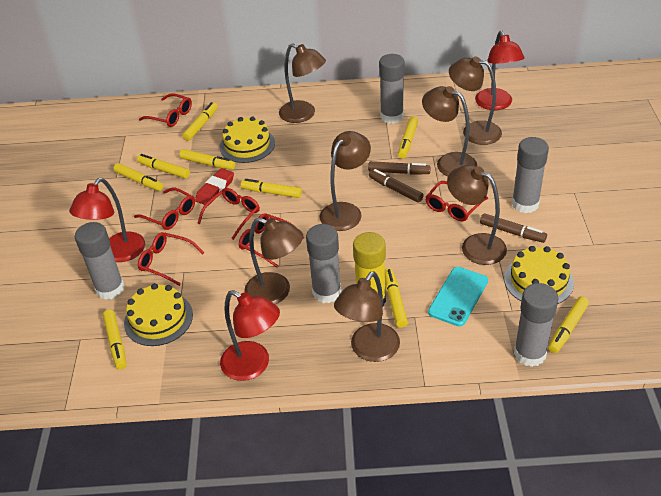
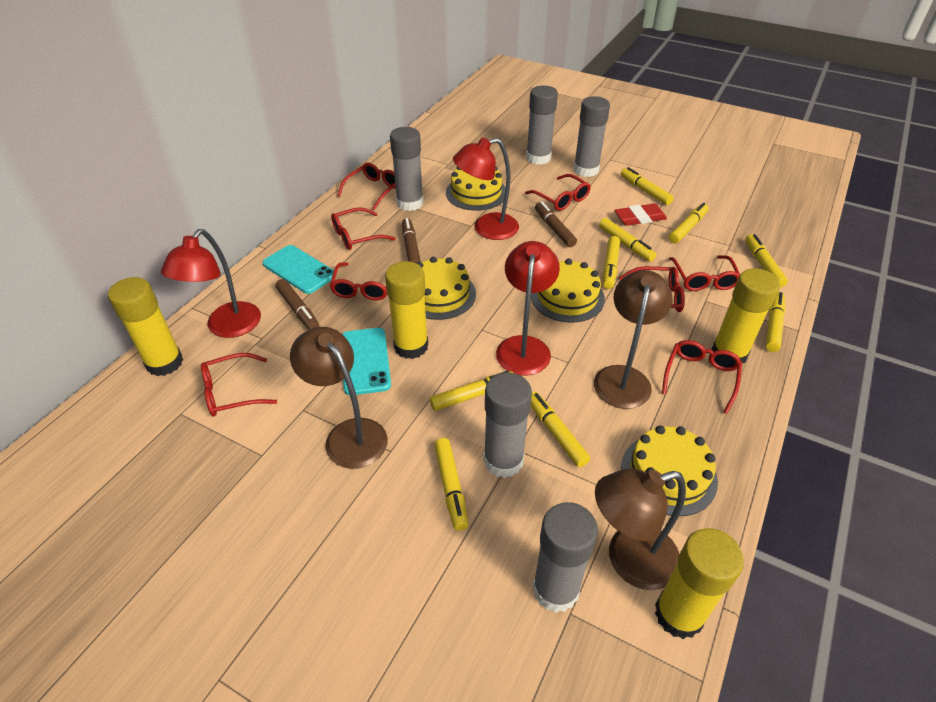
brown lamp: 7 -> 3
red glasses: 6 -> 8
turquoise phone: 1 -> 2
yellow cake: 3 -> 4
yellow glue stick: 1 -> 4

